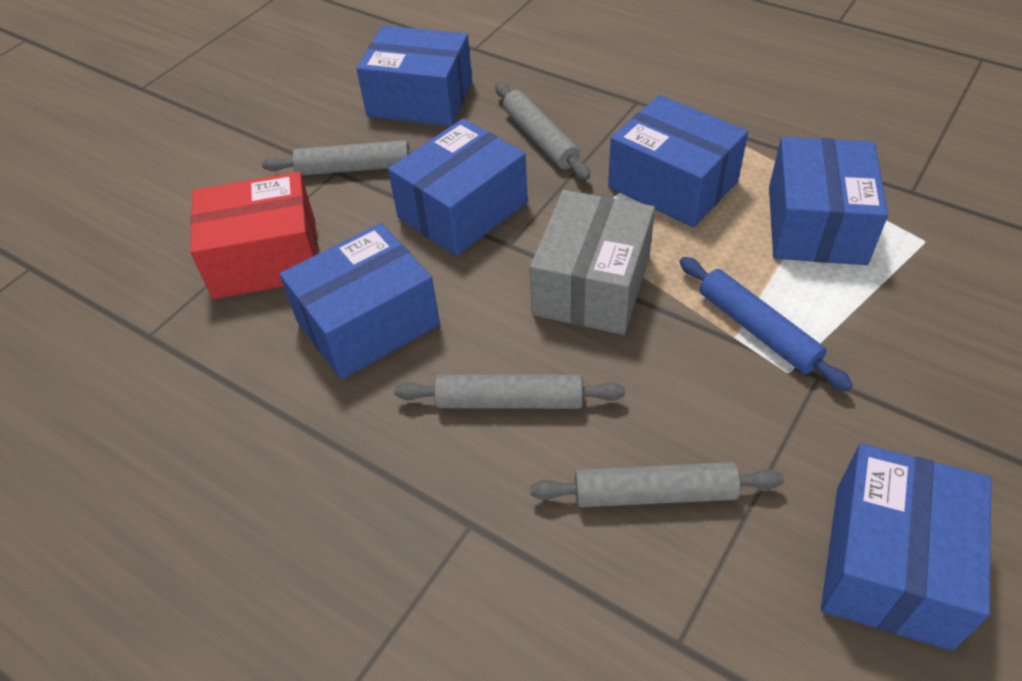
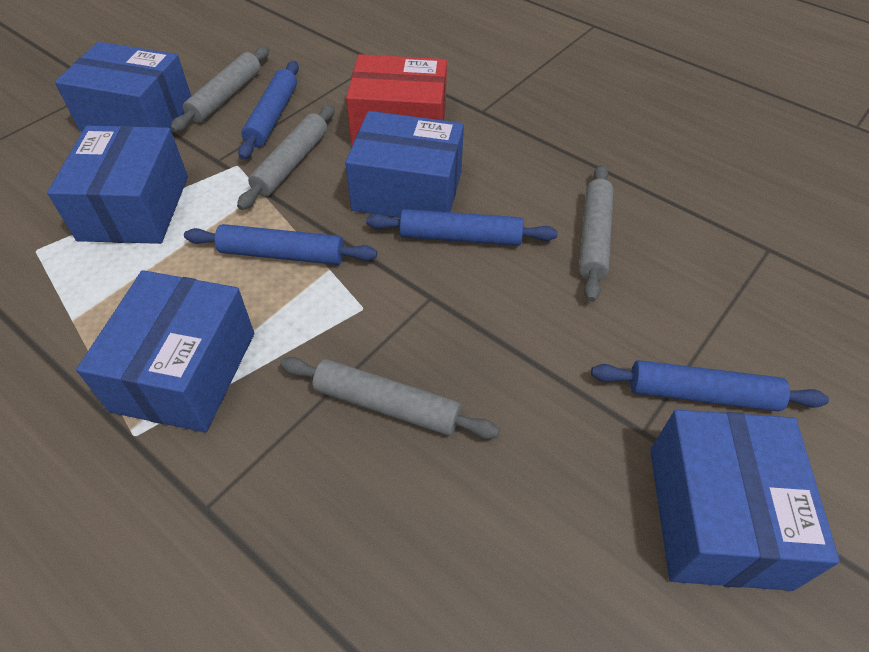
blue box: 6 -> 5
blue rolling pin: 1 -> 4
grey box: 1 -> 0

